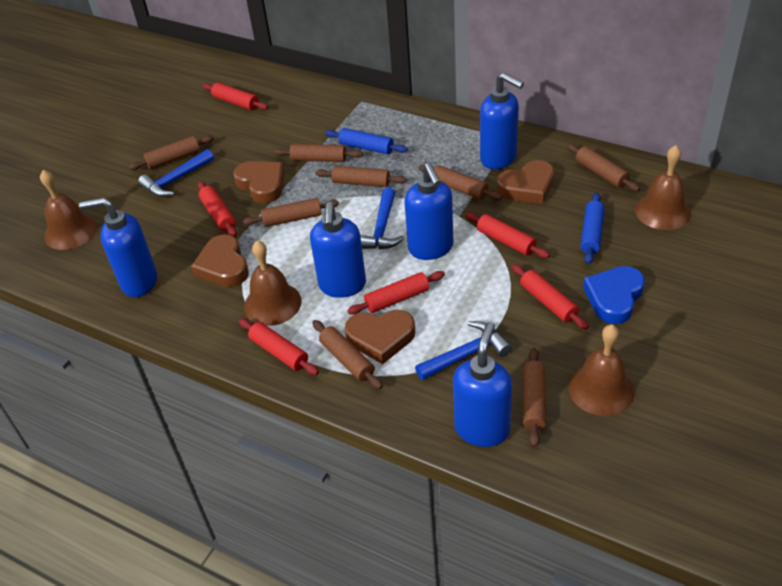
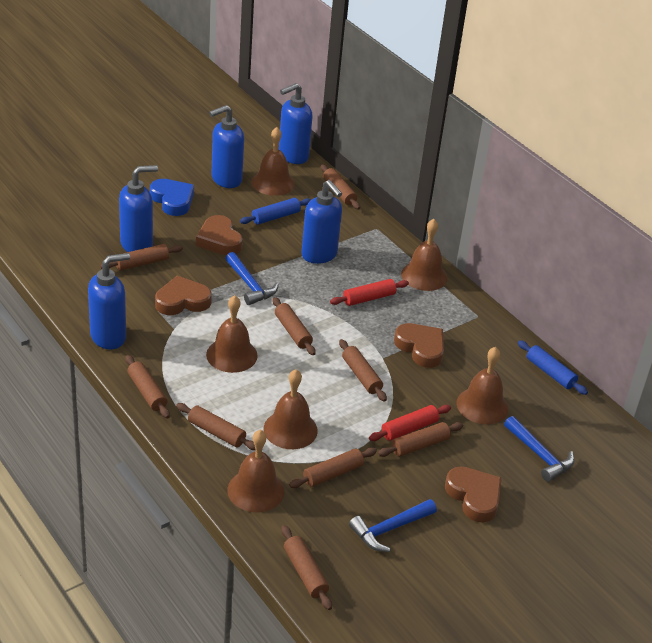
brown bell: 4 -> 6
brown rolling pin: 8 -> 9
red rolling pin: 6 -> 2

